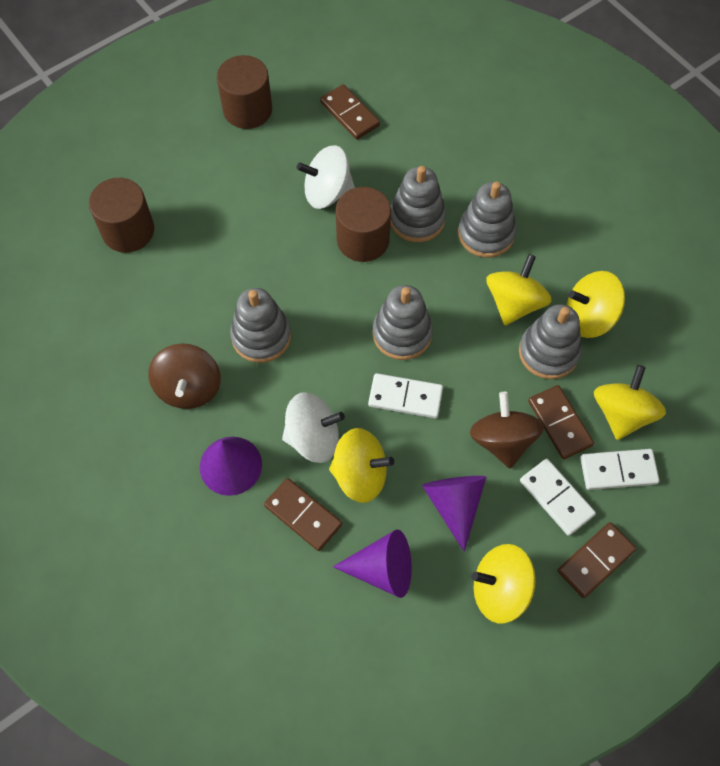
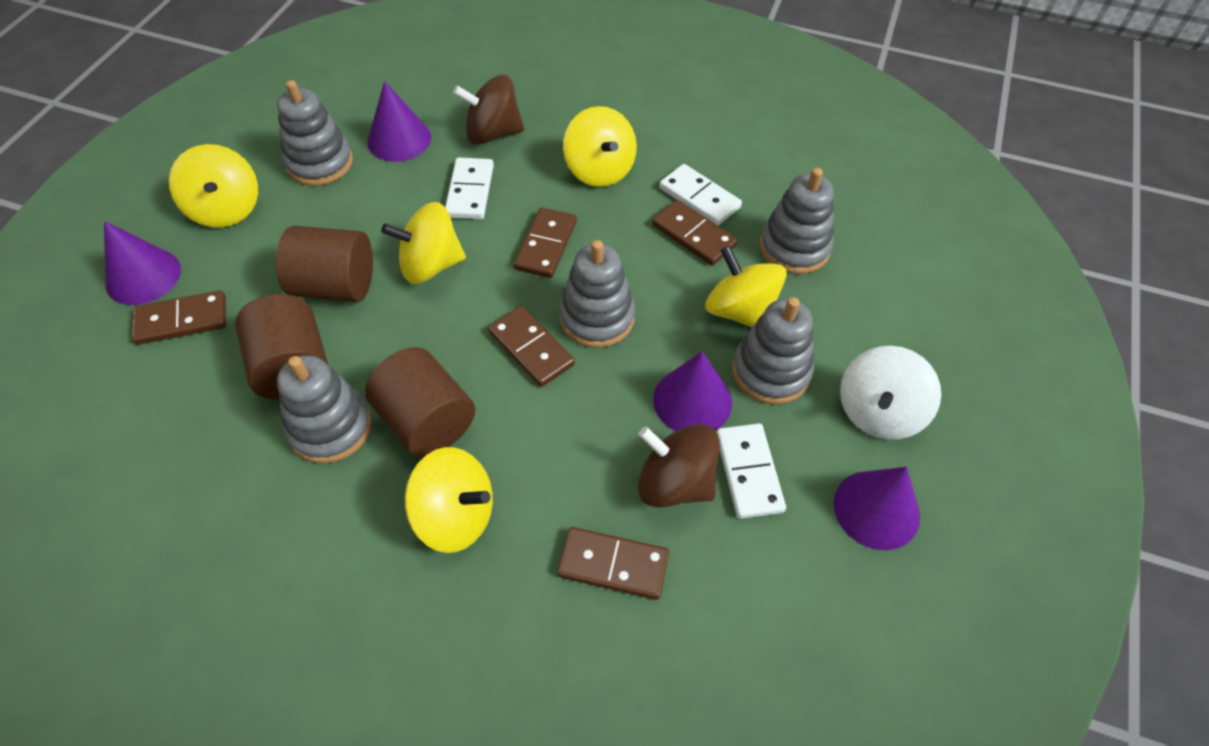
brown domino: 4 -> 5
purple cone: 3 -> 4
white spinning top: 2 -> 1

